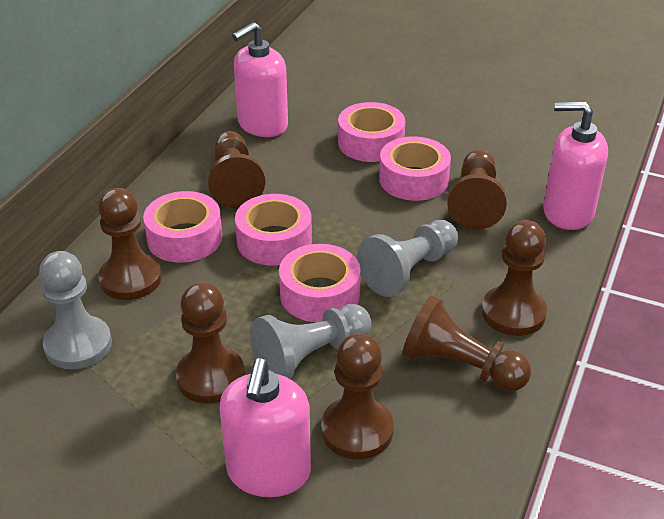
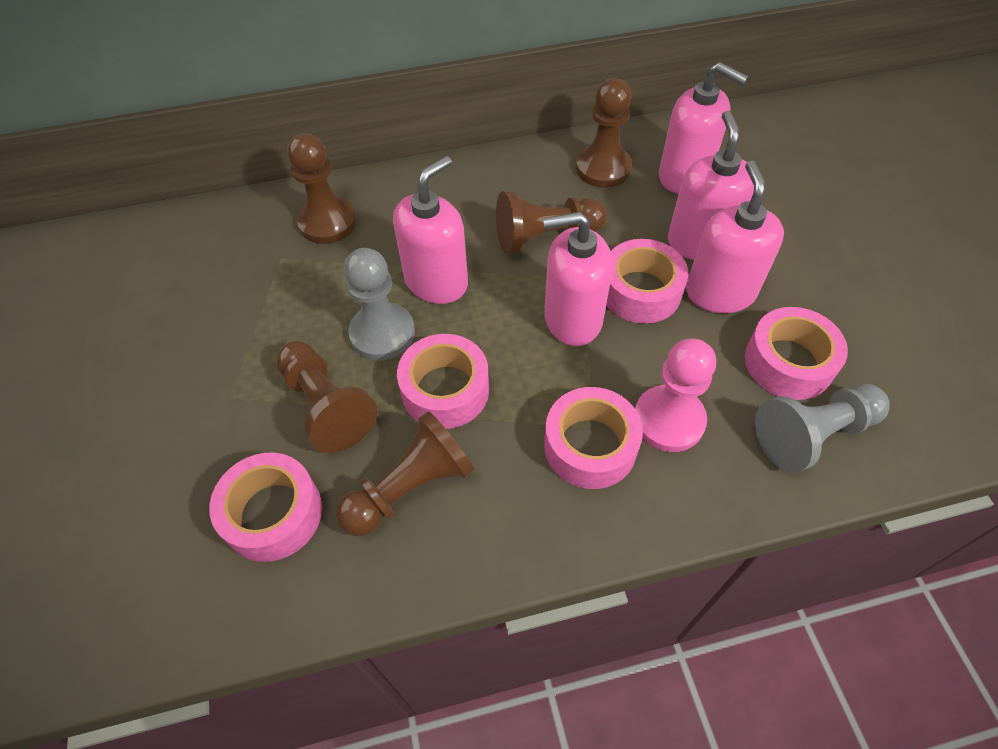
brown pawn: 7 -> 5
grey pawn: 3 -> 2
pink pawn: 0 -> 1
pink soap dispenser: 3 -> 5

